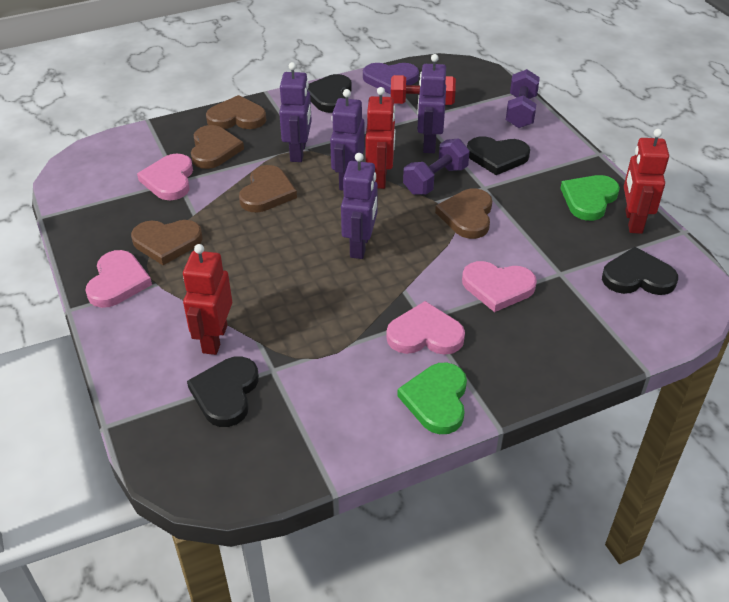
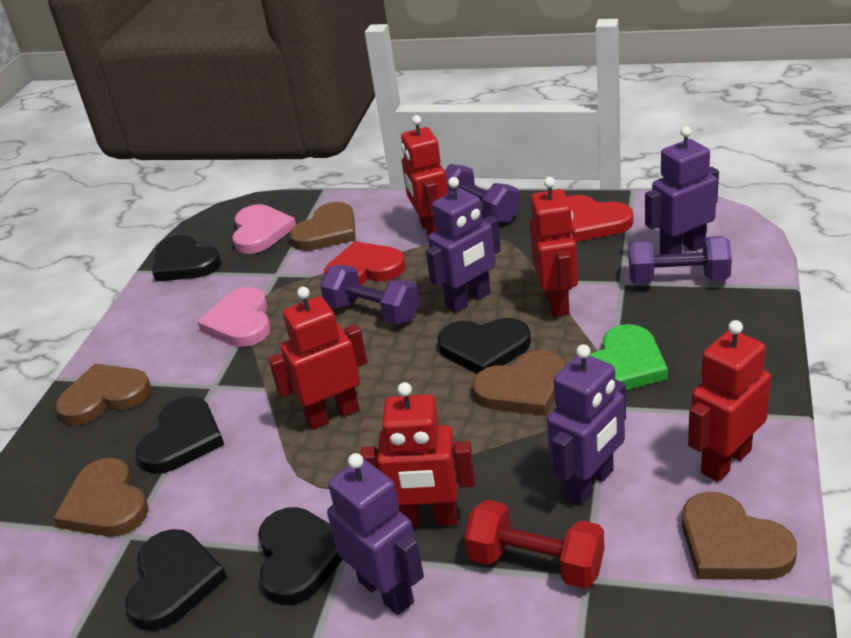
black heart: 4 -> 5
green heart: 2 -> 1
pink heart: 4 -> 2
purple dumbbell: 2 -> 3
purple heart: 1 -> 0
red heart: 0 -> 2
red robot: 3 -> 5

